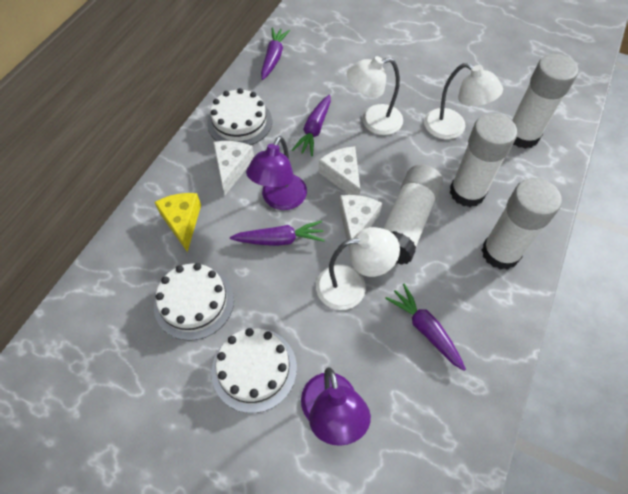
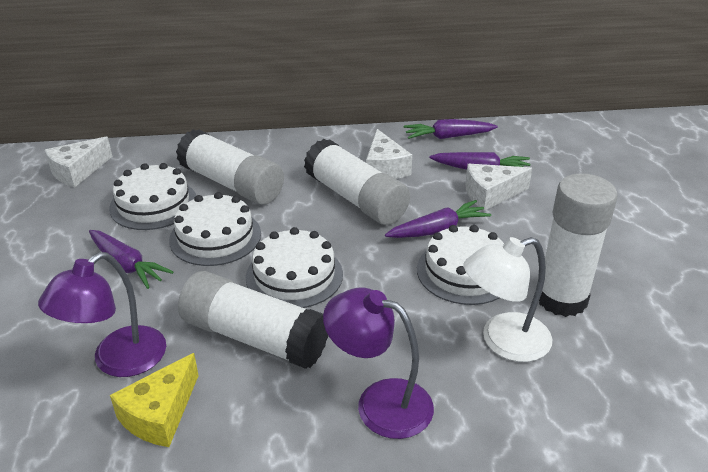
white cake: 3 -> 4
white lamp: 3 -> 1

